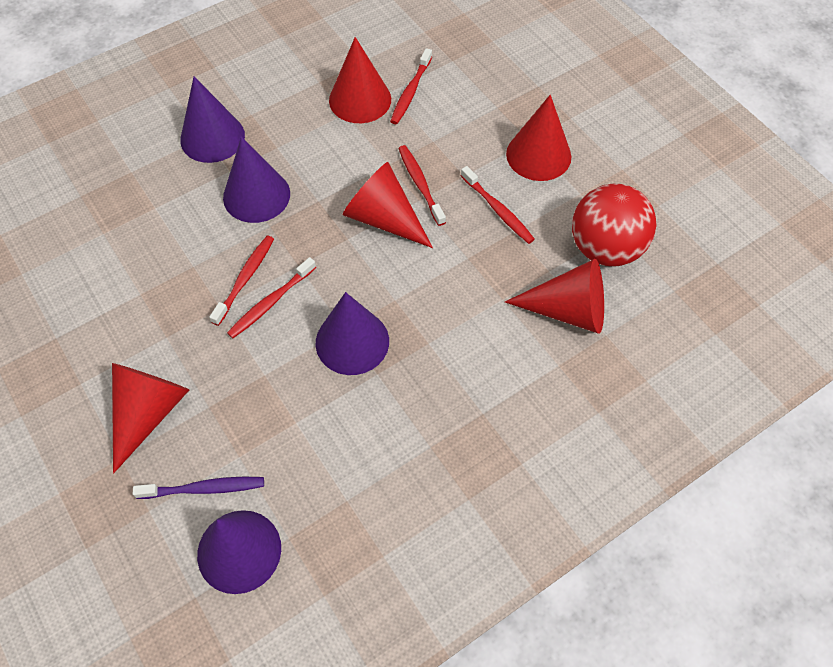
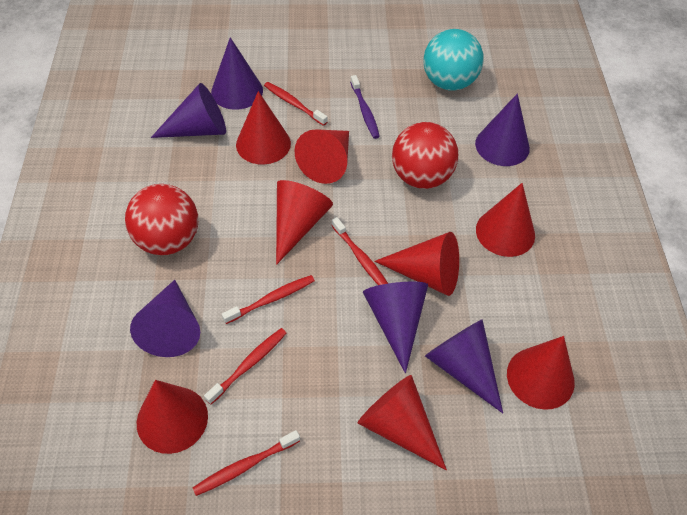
purple cone: 4 -> 6
red ball: 1 -> 2
red cone: 5 -> 8
turquoise ball: 0 -> 1

